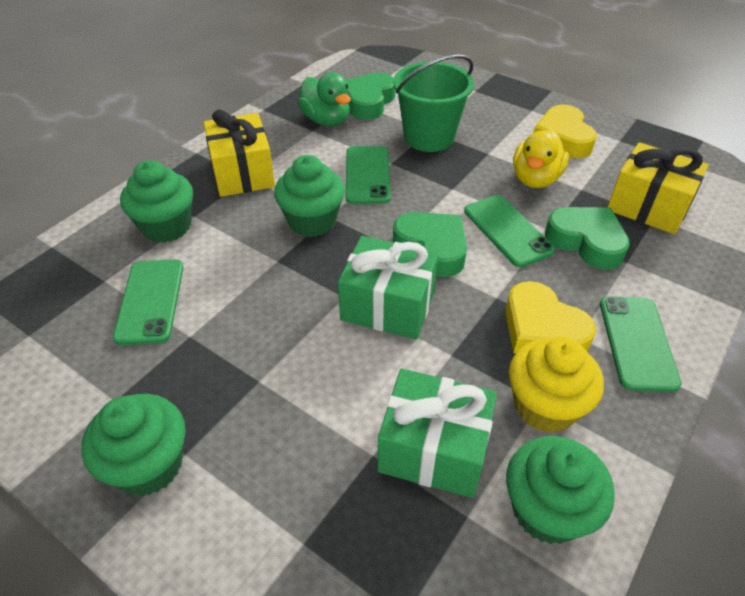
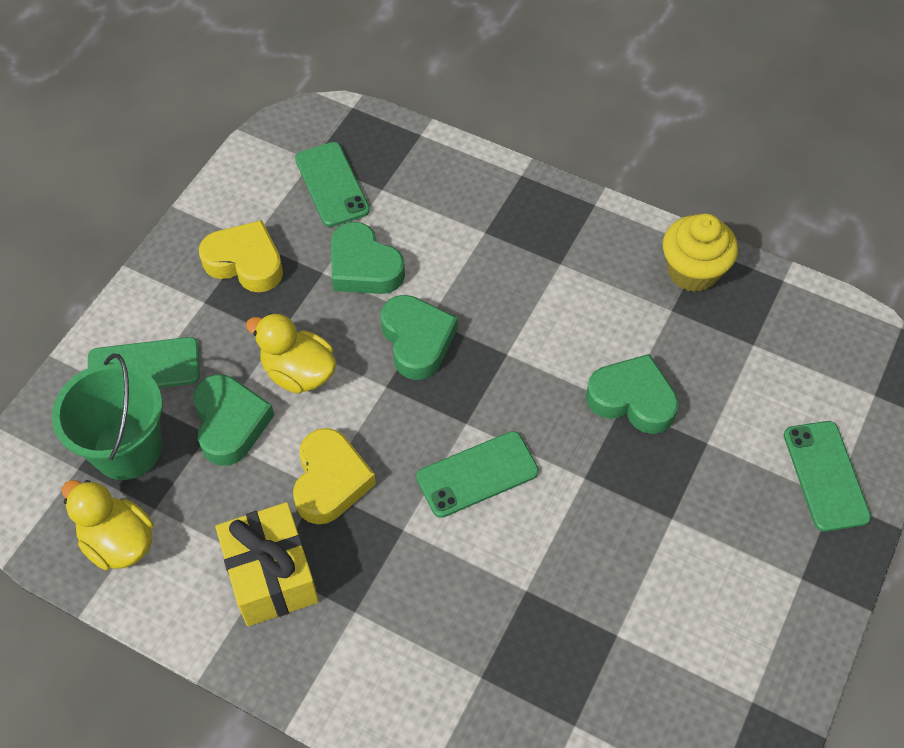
green cupcake: 4 -> 0
green duck: 1 -> 0
green gift: 2 -> 0
green heart: 3 -> 4
yellow duck: 1 -> 2
yellow gift: 2 -> 1

